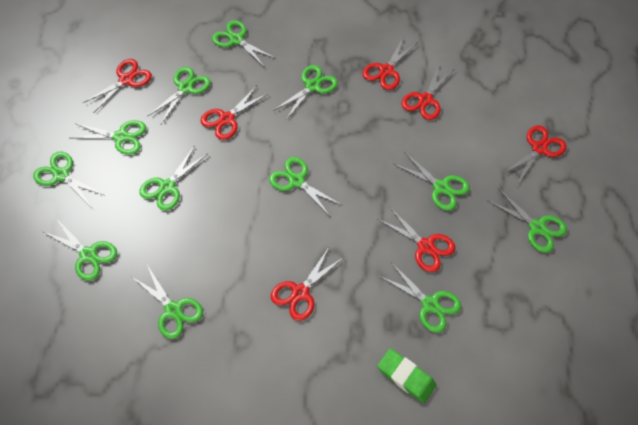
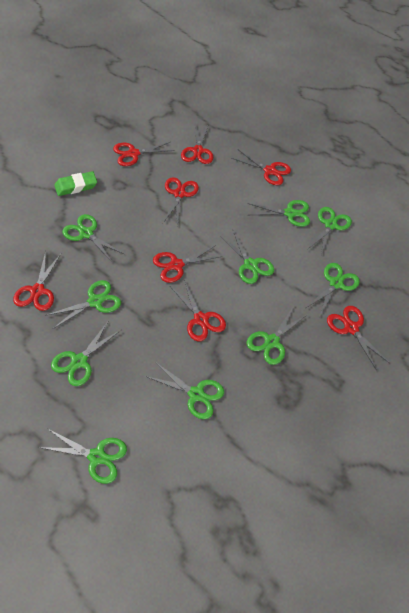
green scissors: 12 -> 10
red scissors: 7 -> 8

